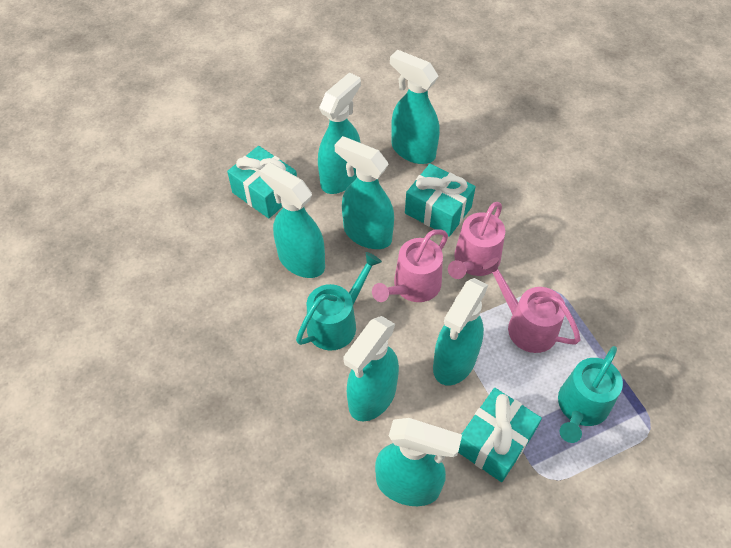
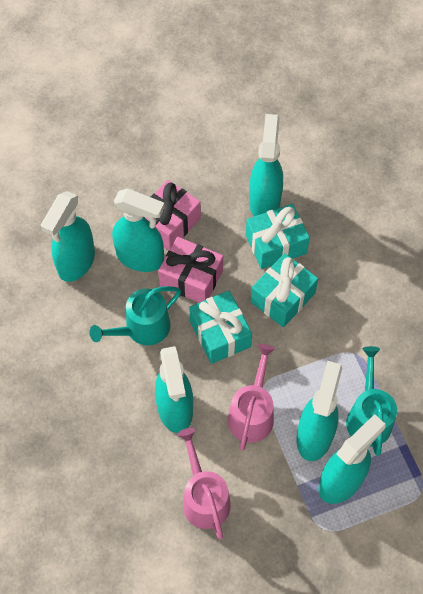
pink gift: 0 -> 2
pink watering can: 3 -> 2
turquoise spray bottle: 7 -> 6

